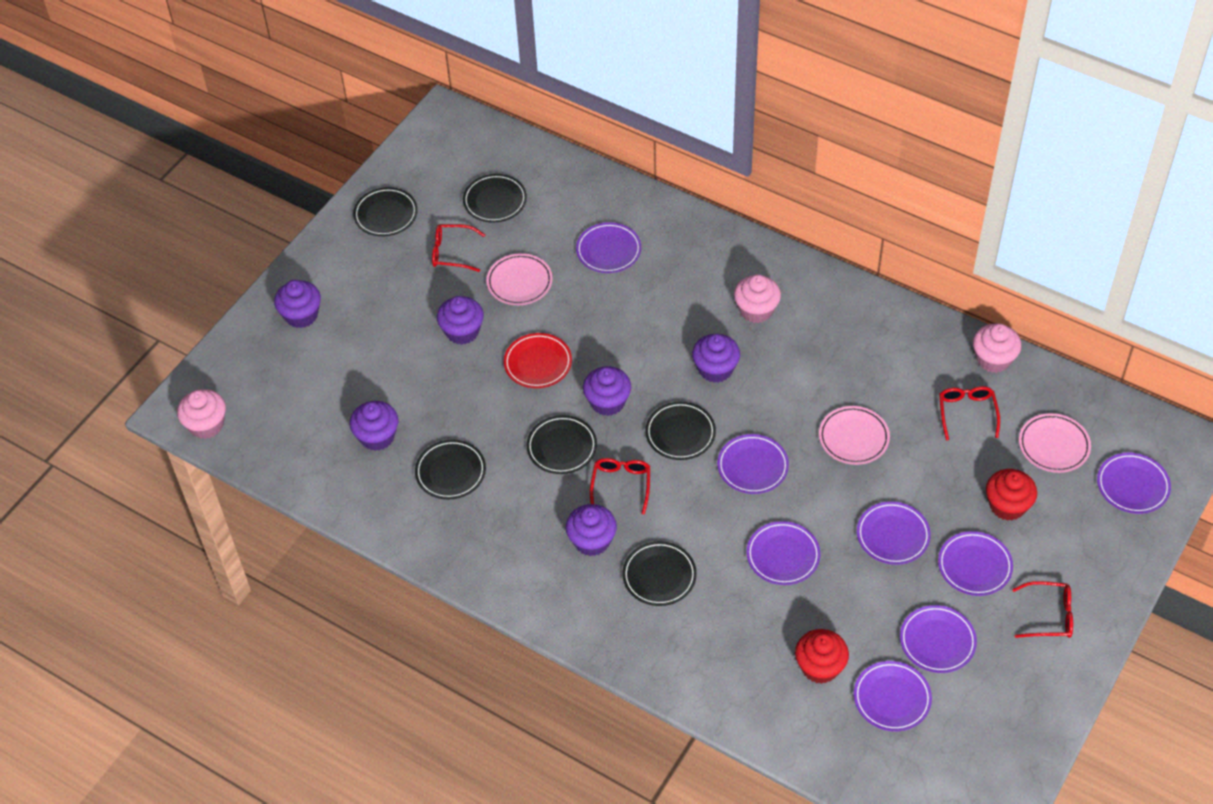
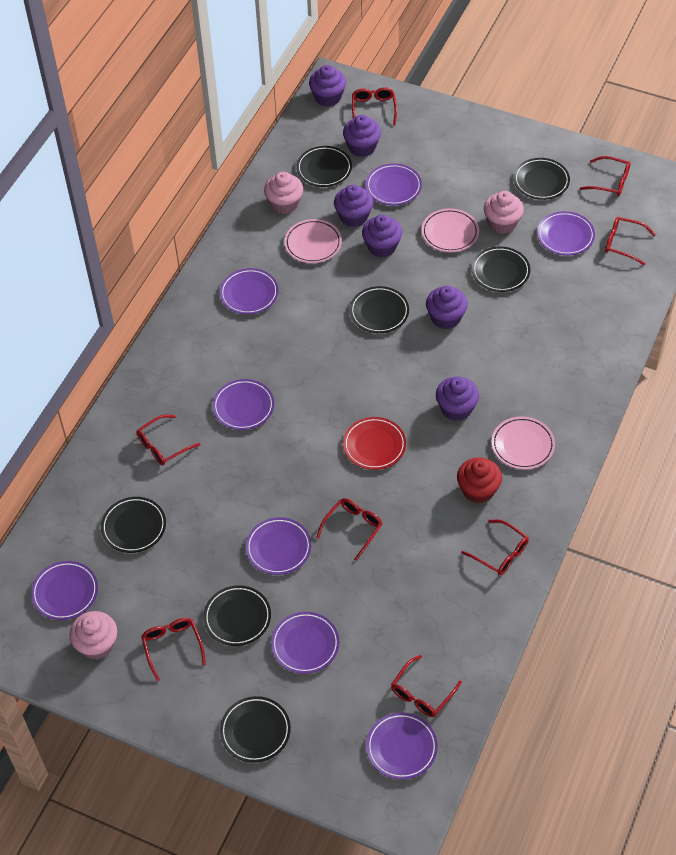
black plate: 6 -> 7
red cupcake: 2 -> 1
red glasses: 4 -> 8

